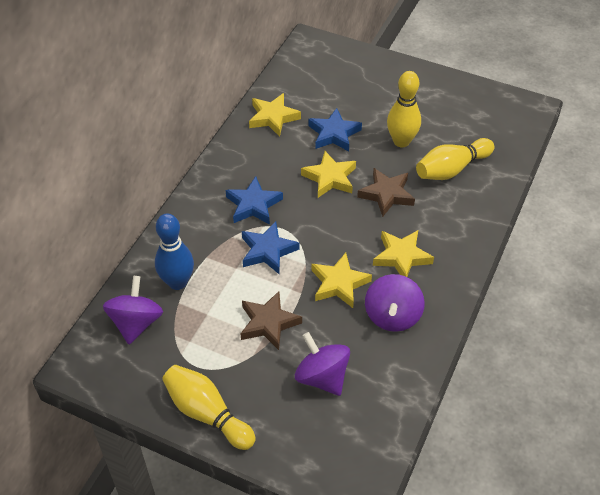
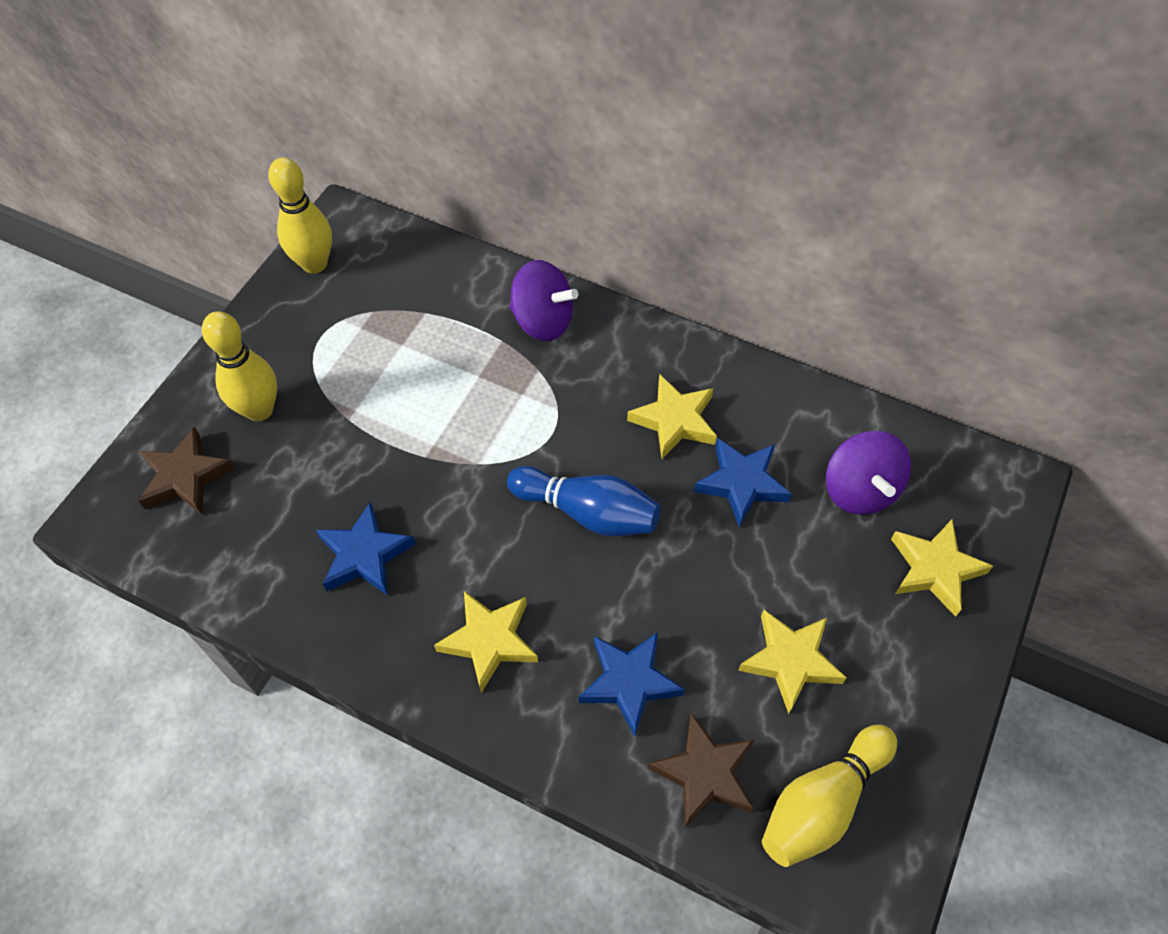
purple spinning top: 3 -> 2

